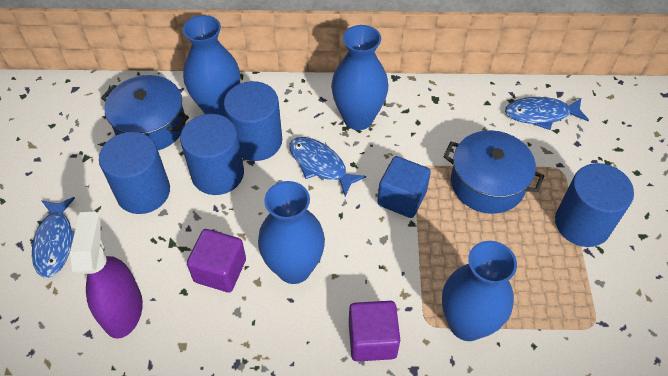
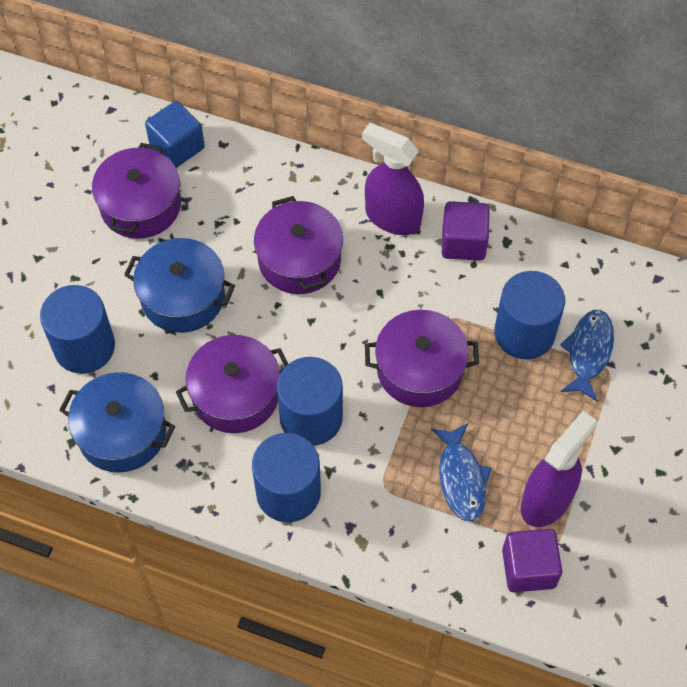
blue fish: 3 -> 2
blue vase: 4 -> 0
purple pot: 0 -> 4
purple spray bottle: 1 -> 2

